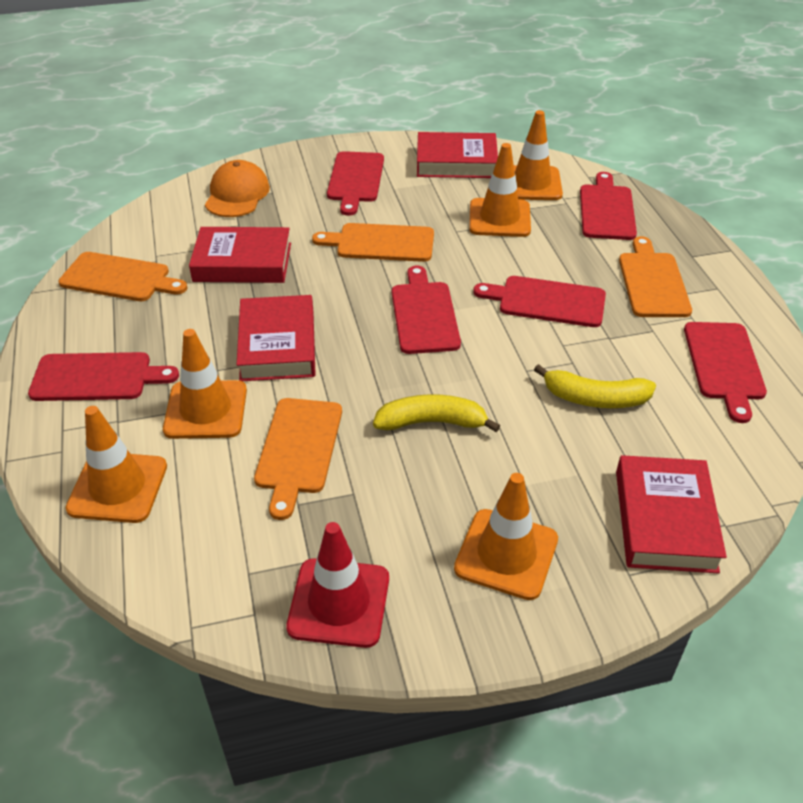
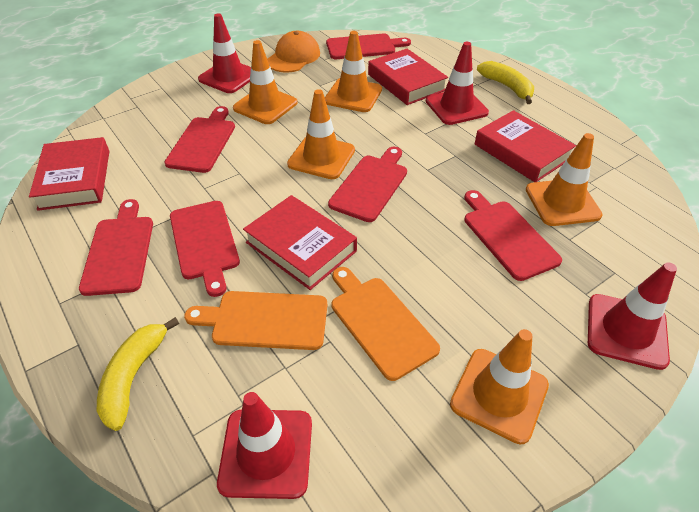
orange cutting board: 4 -> 2
red traffic cone: 1 -> 4

